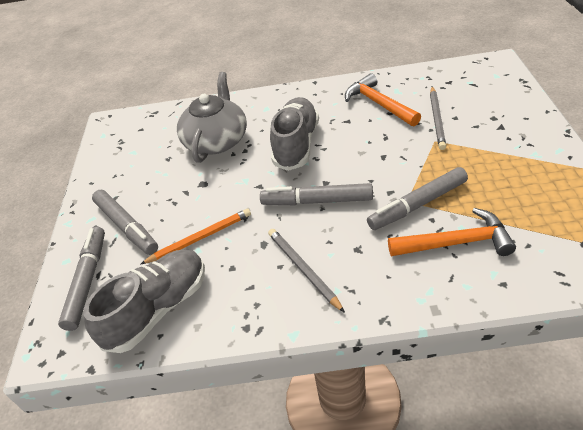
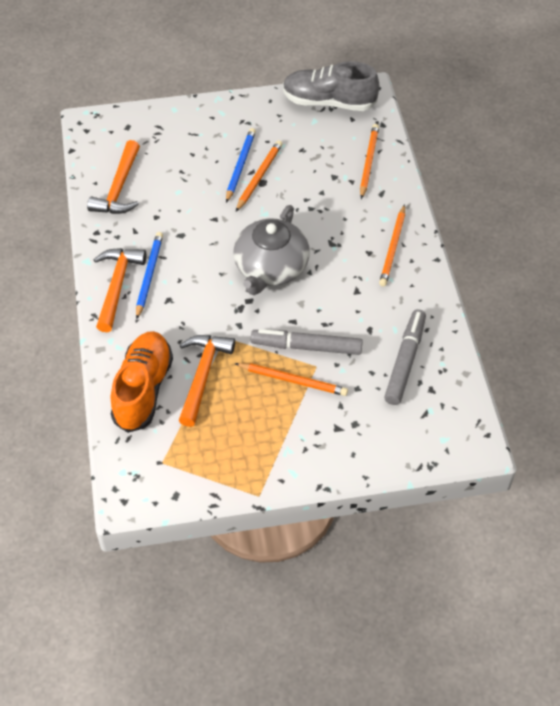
blue pencil: 0 -> 2
grey marker: 4 -> 2
grey pencil: 2 -> 0
grey shoe: 2 -> 1
orange hammer: 2 -> 3
orange pencil: 1 -> 4
orange shoe: 0 -> 1

